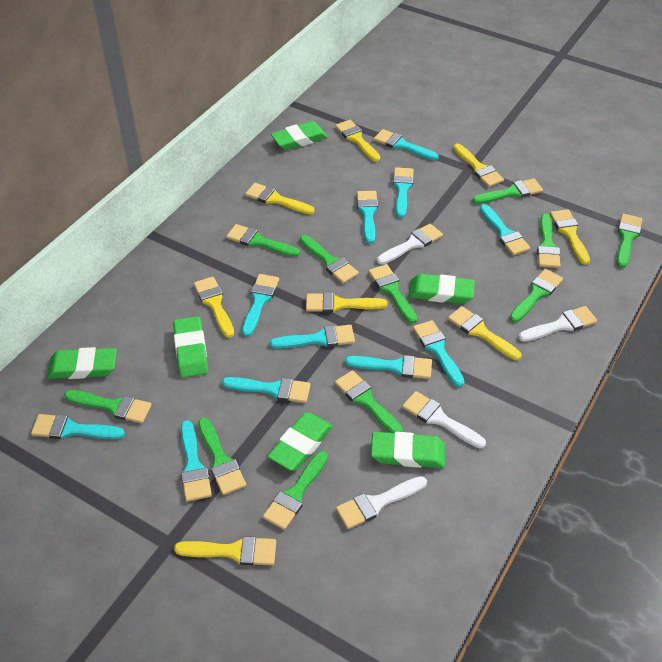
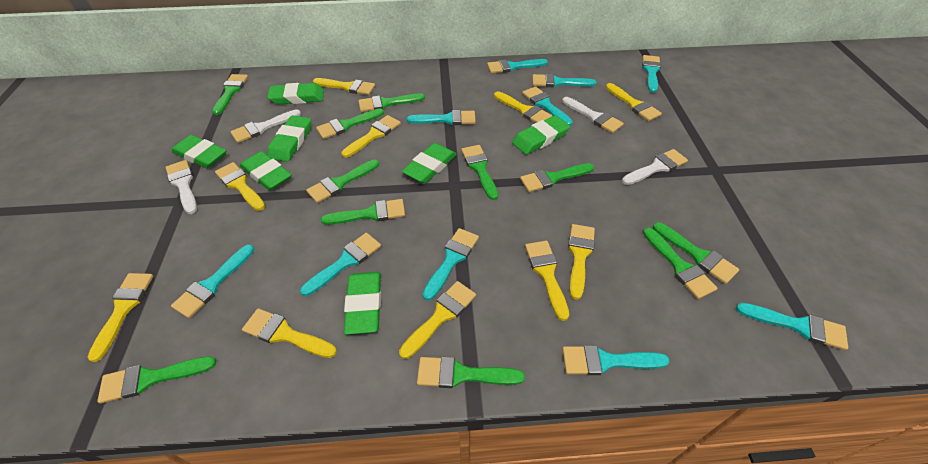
green eraser: 6 -> 7
turquoise brush: 11 -> 10
yellow brush: 8 -> 10

